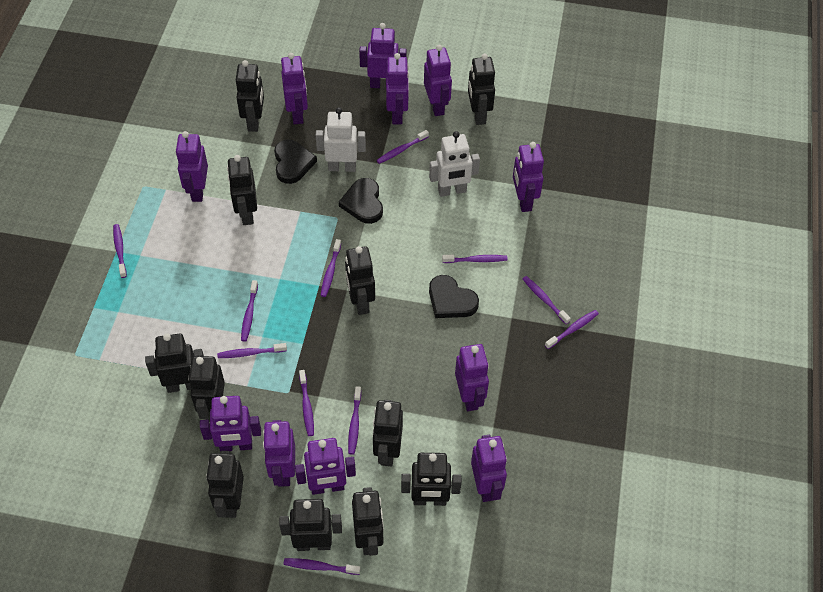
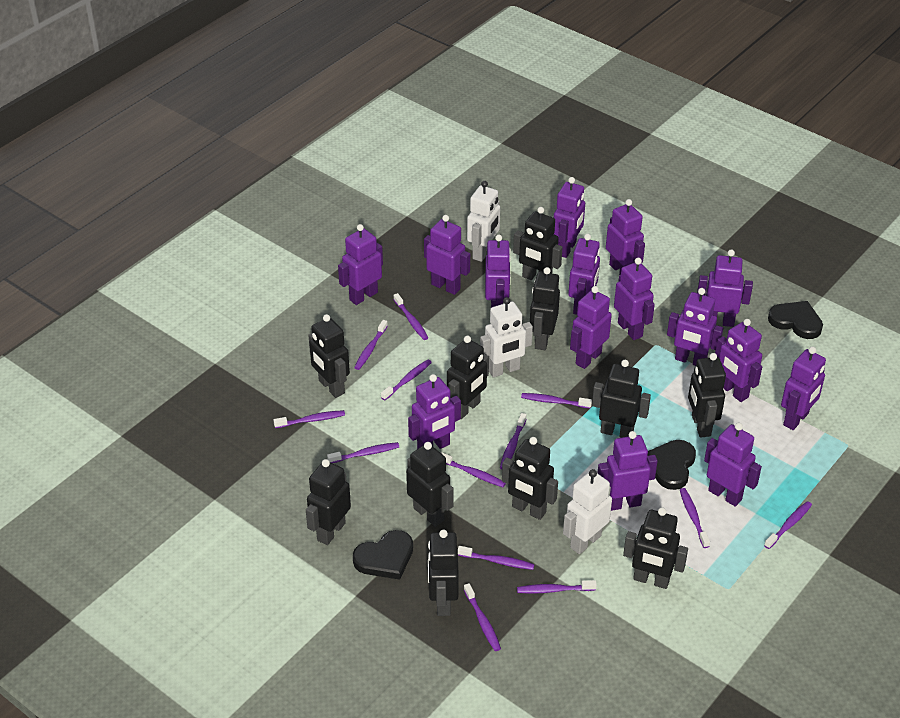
purple robot: 11 -> 15
purple toothbrush: 11 -> 13
white robot: 2 -> 3

